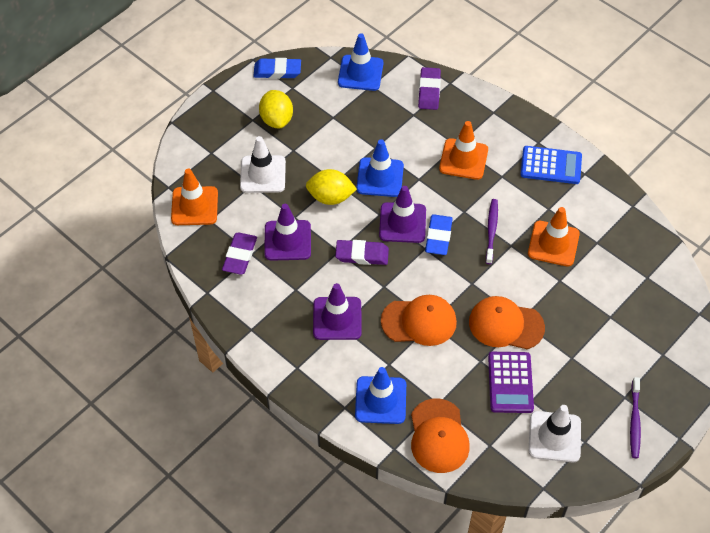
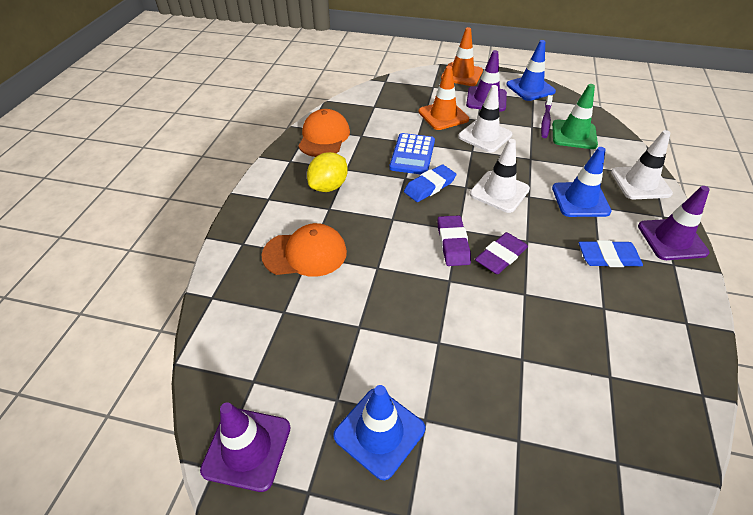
green traffic cone: 0 -> 1
orange cap: 3 -> 2
orange traffic cone: 3 -> 2
purple calculator: 1 -> 0
purple eraser: 3 -> 2
purple toothbrush: 2 -> 1
white traffic cone: 2 -> 3
yellow lemon: 2 -> 1

